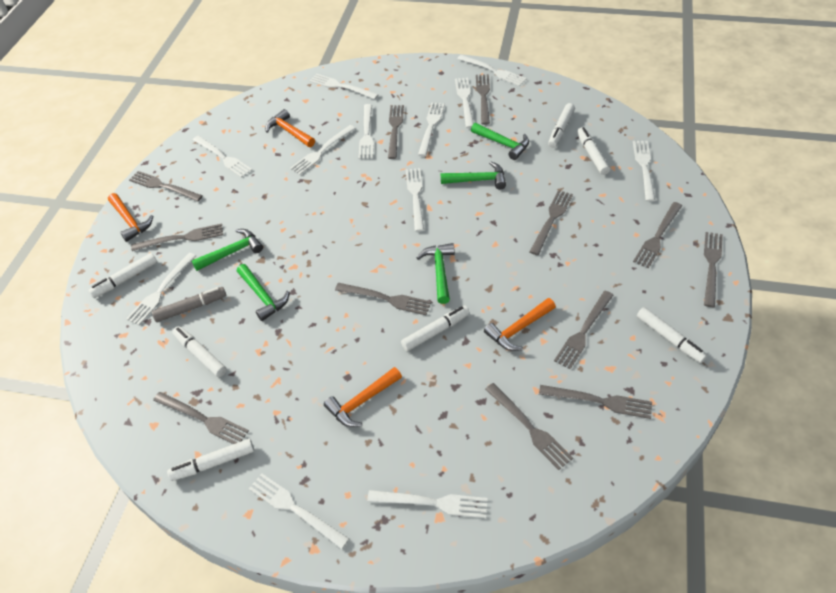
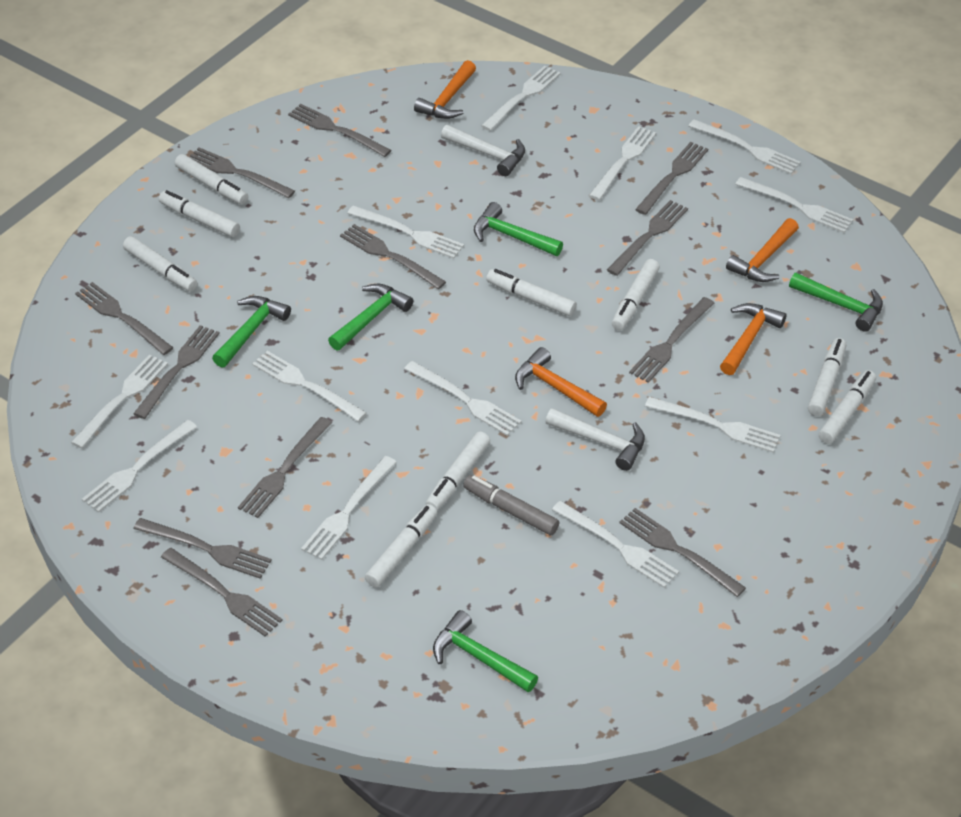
white hammer: 0 -> 2
white marker: 7 -> 9

